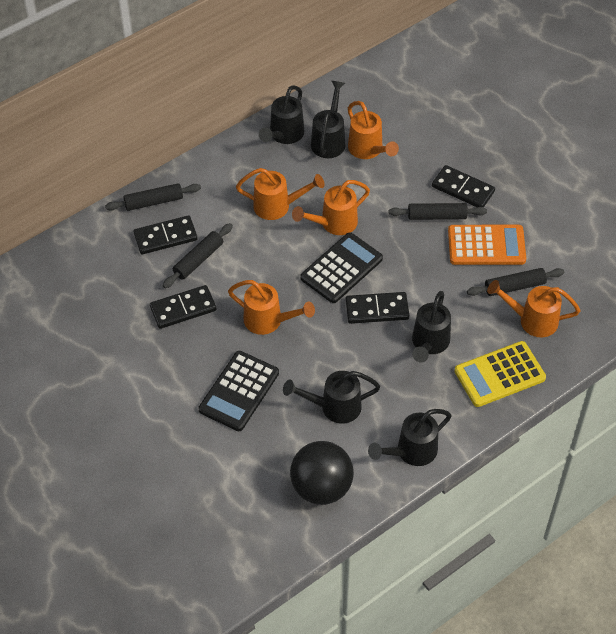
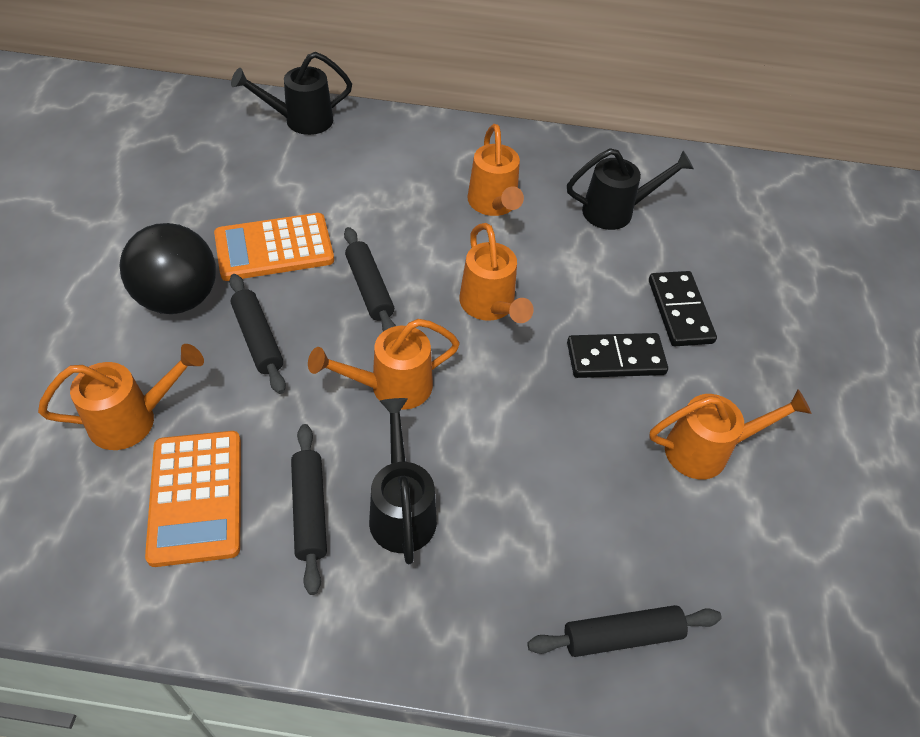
black calculator: 2 -> 0
black domino: 4 -> 2
black watering can: 5 -> 3
orange calculator: 1 -> 2
yellow calculator: 1 -> 0

